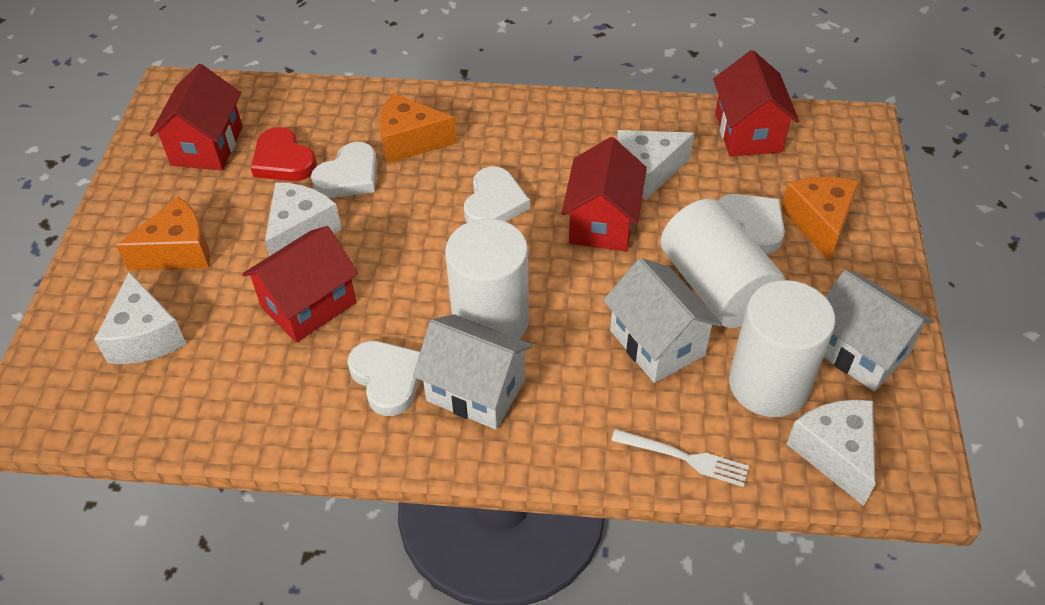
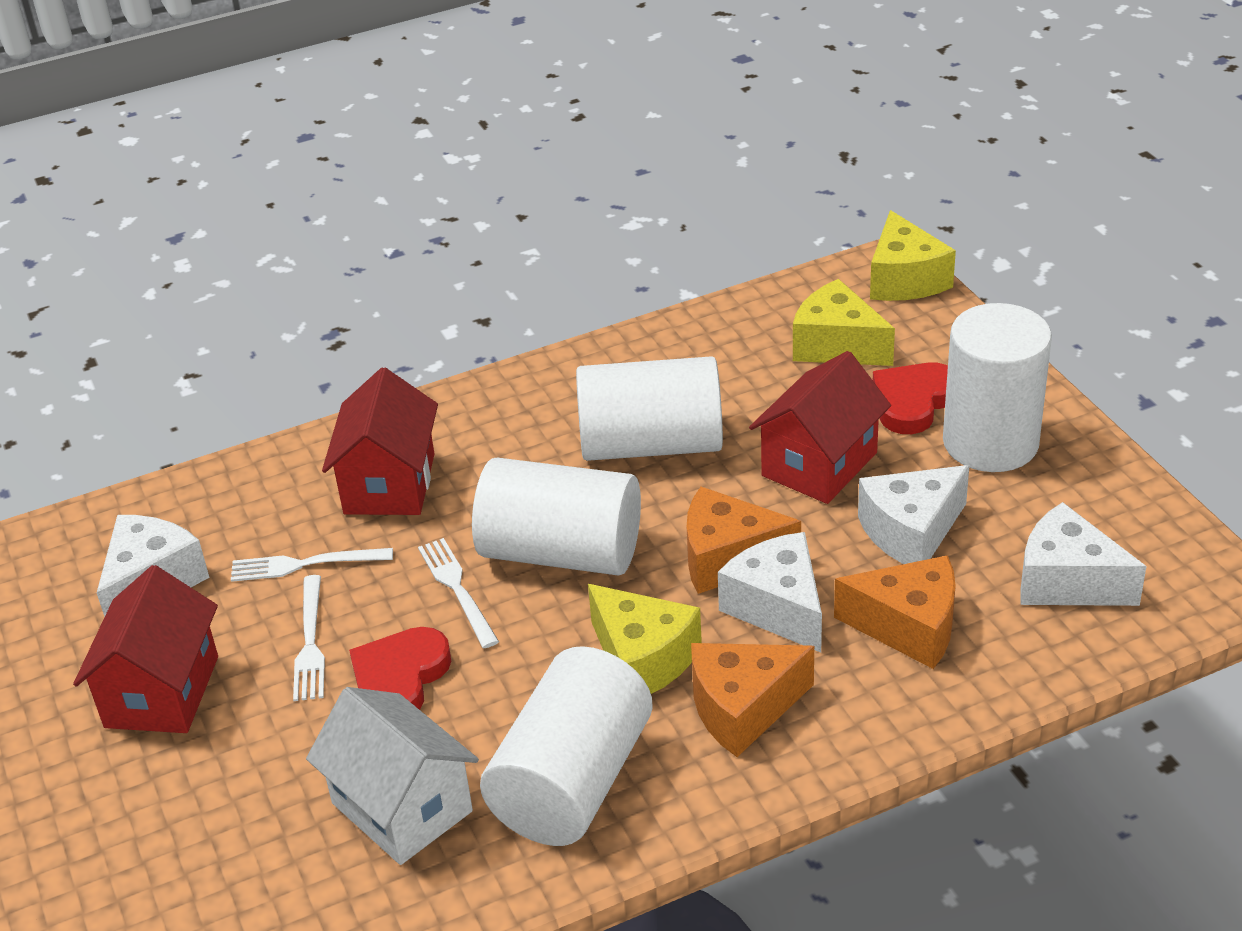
red heart: 1 -> 2
red house: 4 -> 3
white cylinder: 3 -> 4
white fork: 1 -> 3
white heart: 4 -> 0
white house: 3 -> 1
yellow cheese: 0 -> 3

